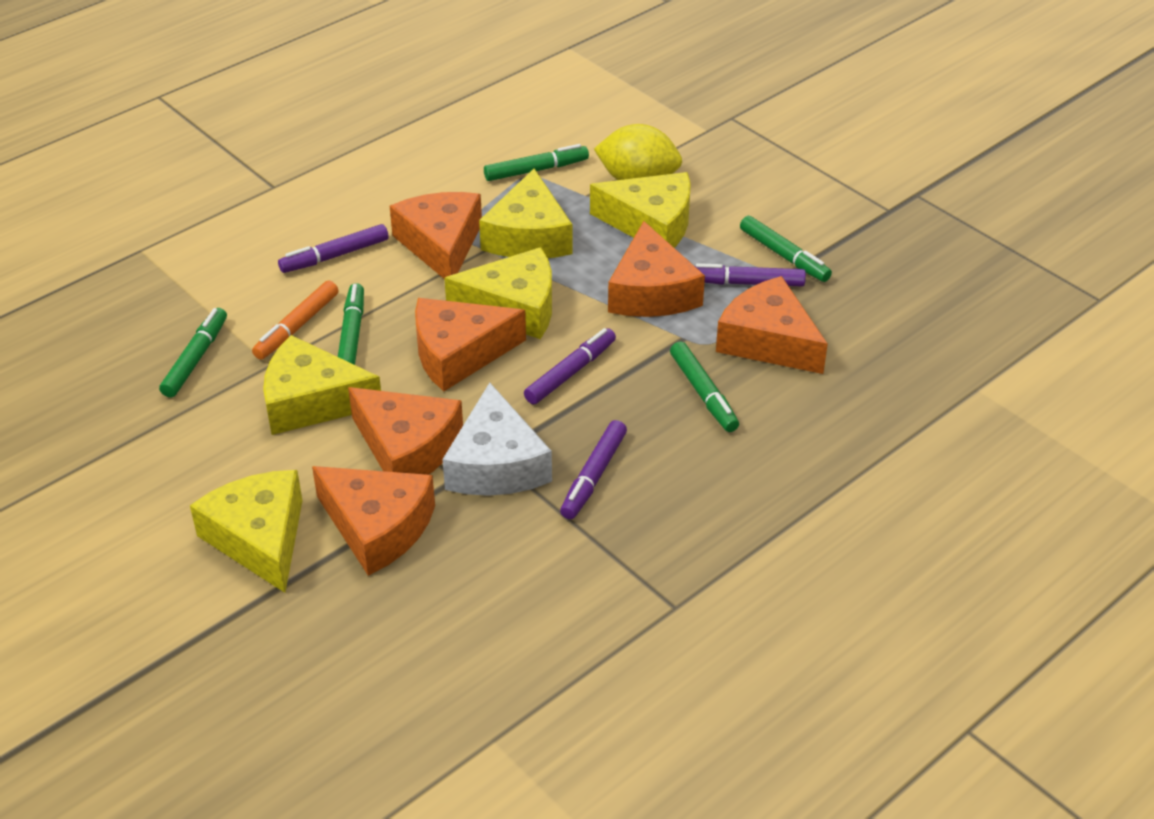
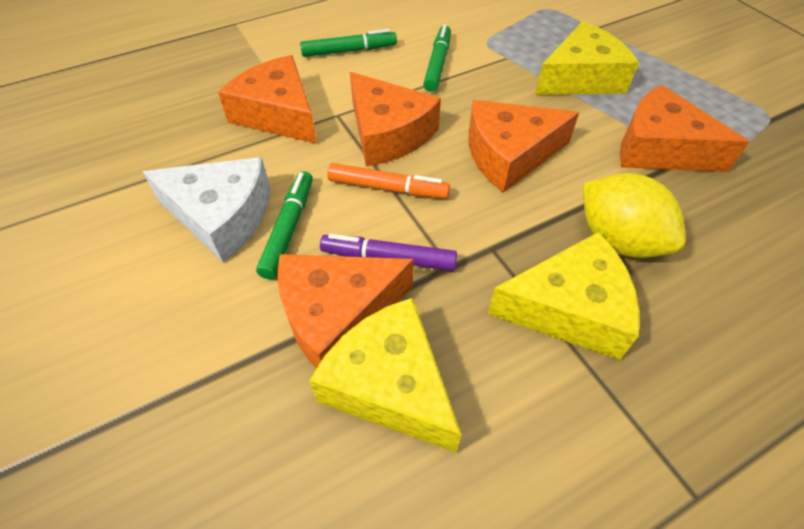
green marker: 5 -> 3
orange cheese: 6 -> 5
purple marker: 4 -> 1
yellow cheese: 5 -> 3

